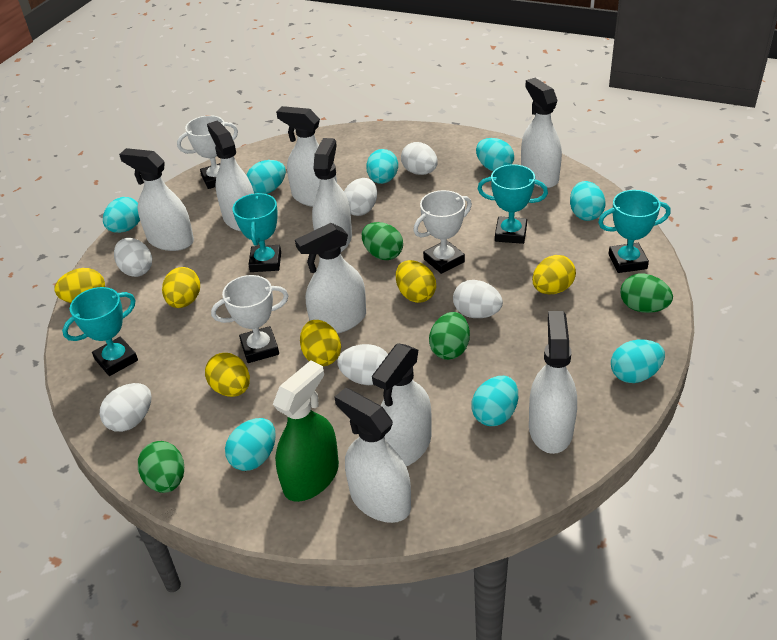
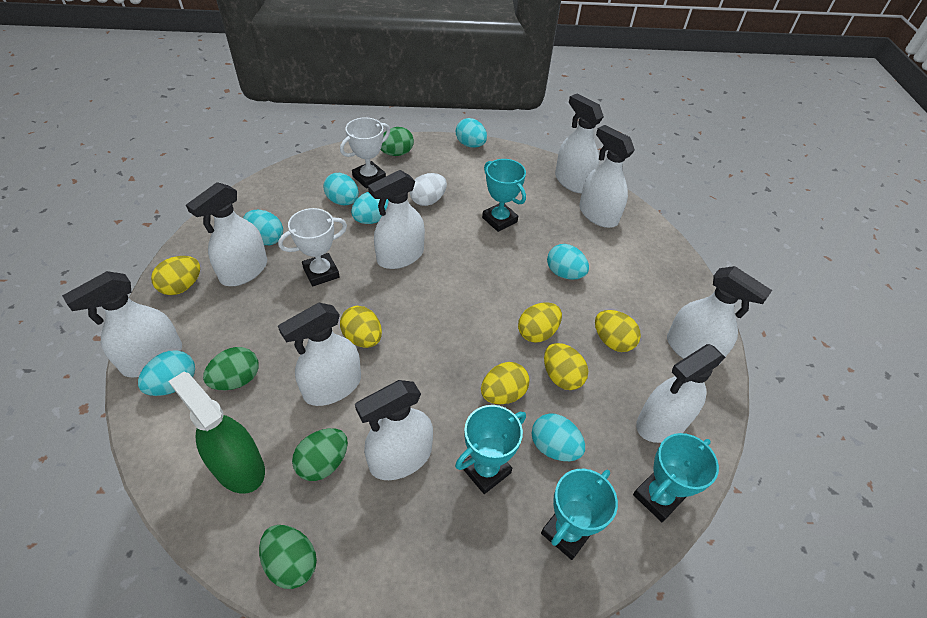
turquoise egg: 8 -> 7
white egg: 6 -> 1
white trophy: 3 -> 2

